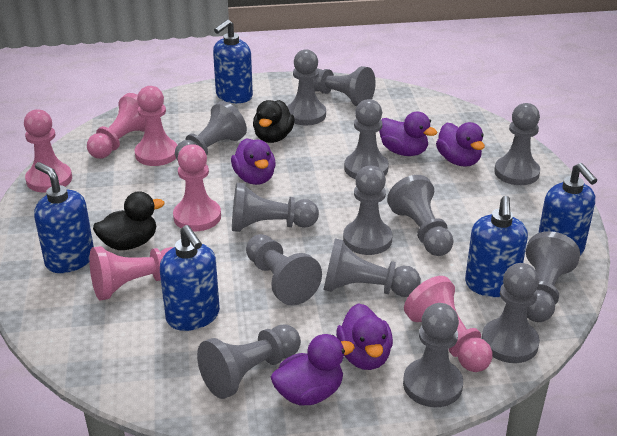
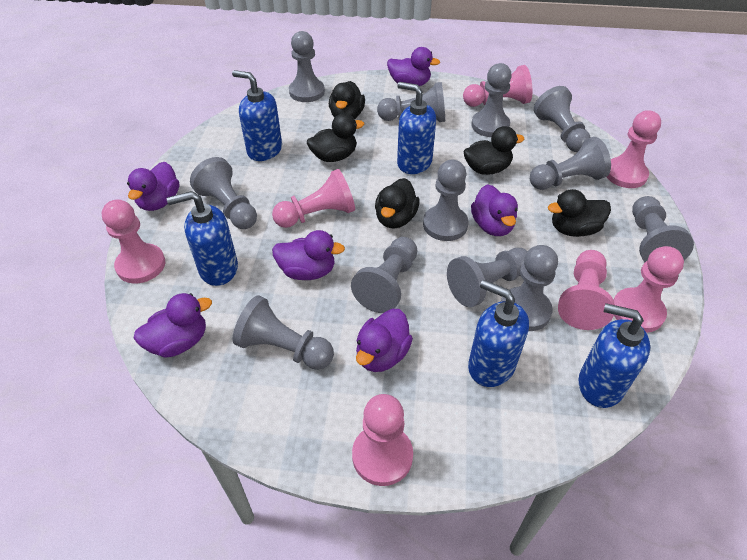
black duck: 2 -> 5
grey pawn: 14 -> 12
pink pawn: 6 -> 7
purple duck: 5 -> 6

